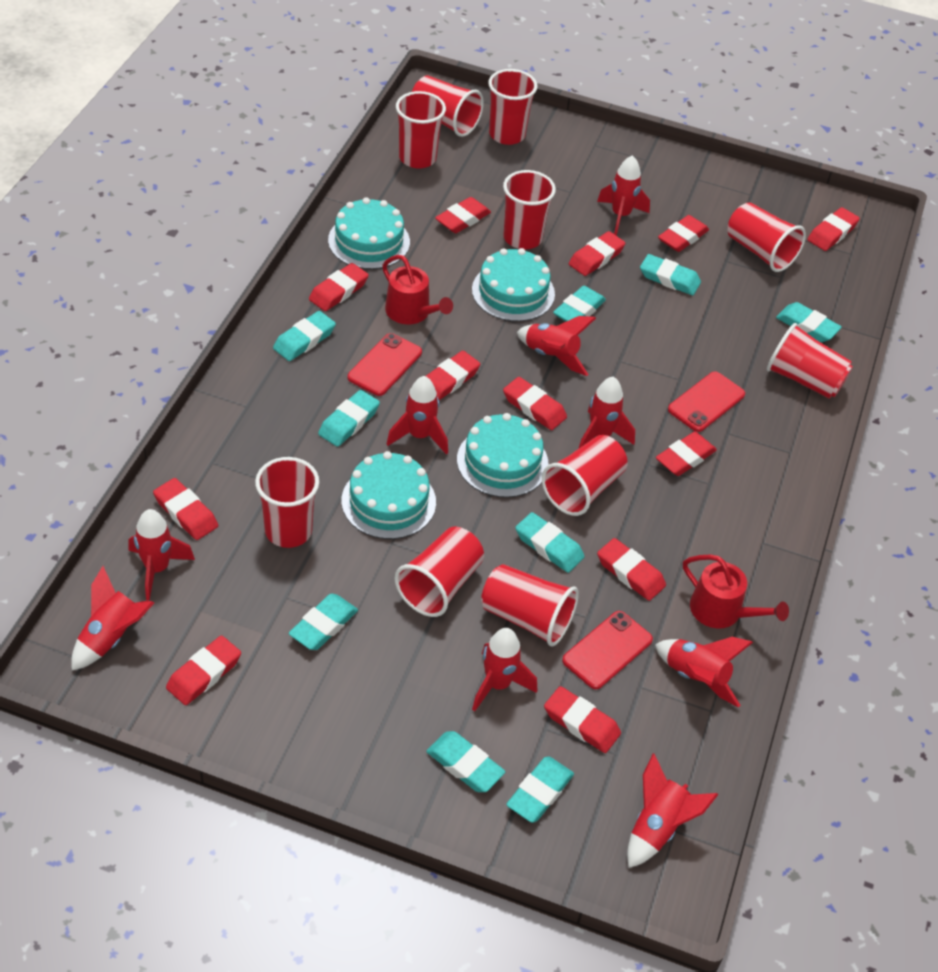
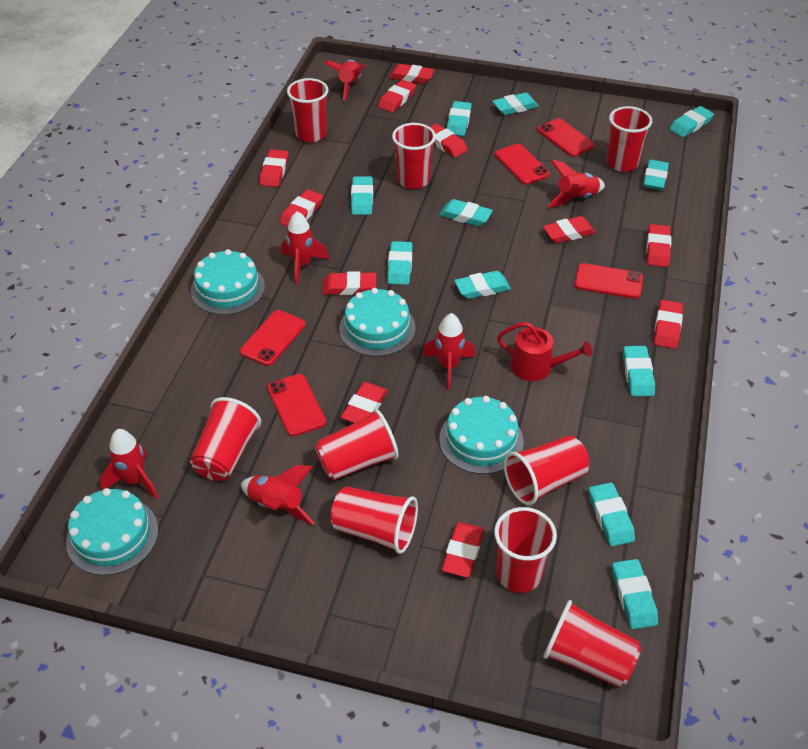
red cup: 10 -> 9
red eraser: 12 -> 11
red phone: 3 -> 5
red rocket: 9 -> 6
red watering can: 2 -> 1
turquoise eraser: 9 -> 11

